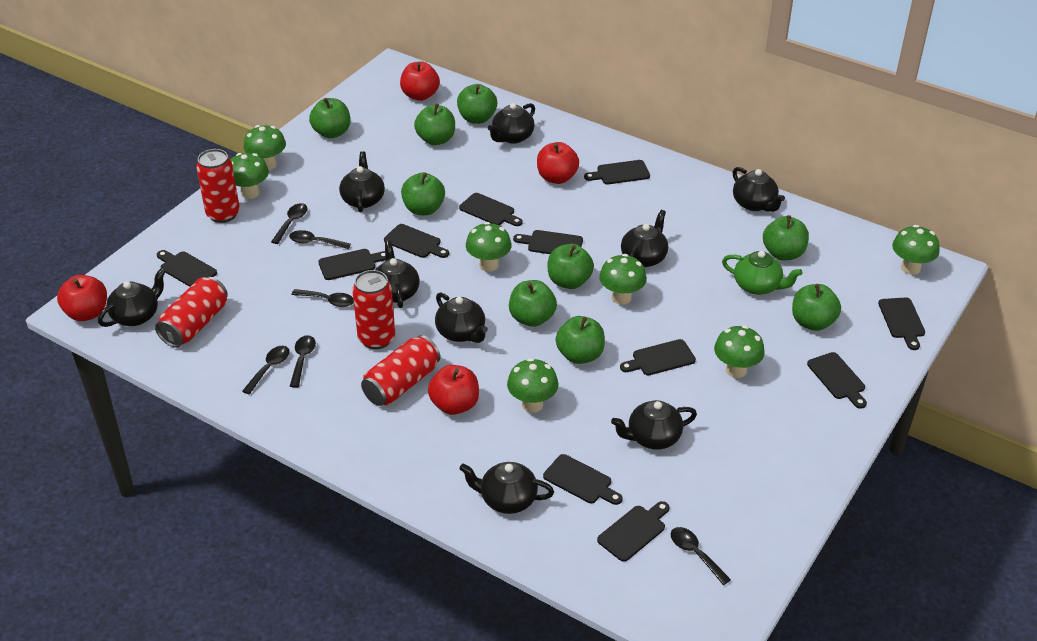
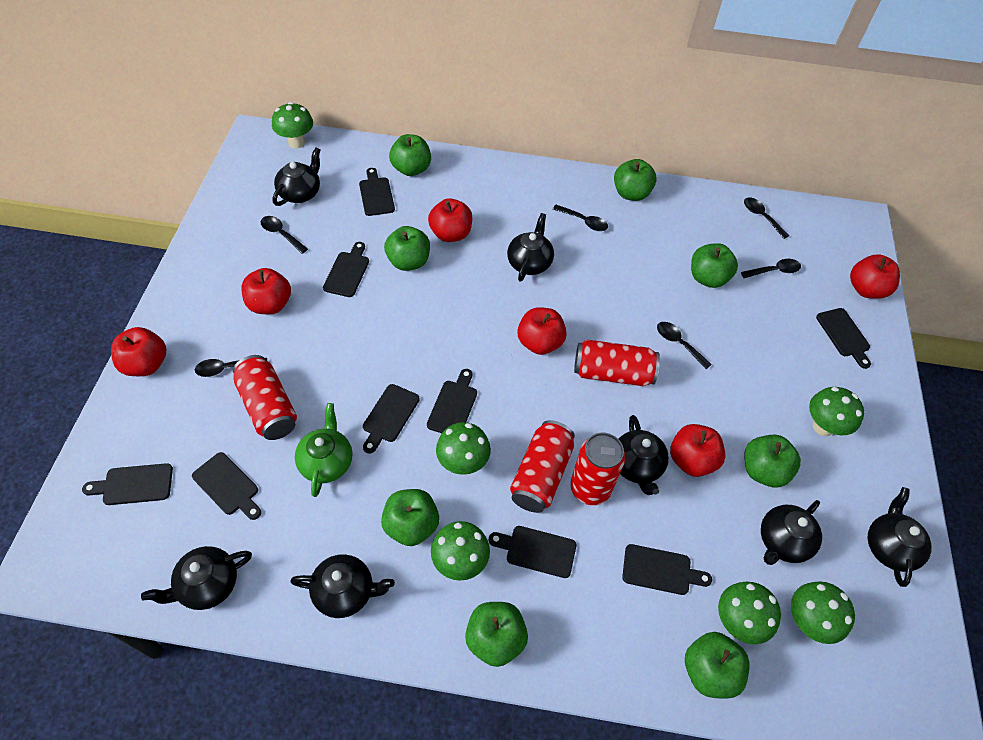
black cutting board: 11 -> 9
black teapot: 9 -> 7
green apple: 9 -> 8
green mushroom: 7 -> 6
red apple: 4 -> 6

